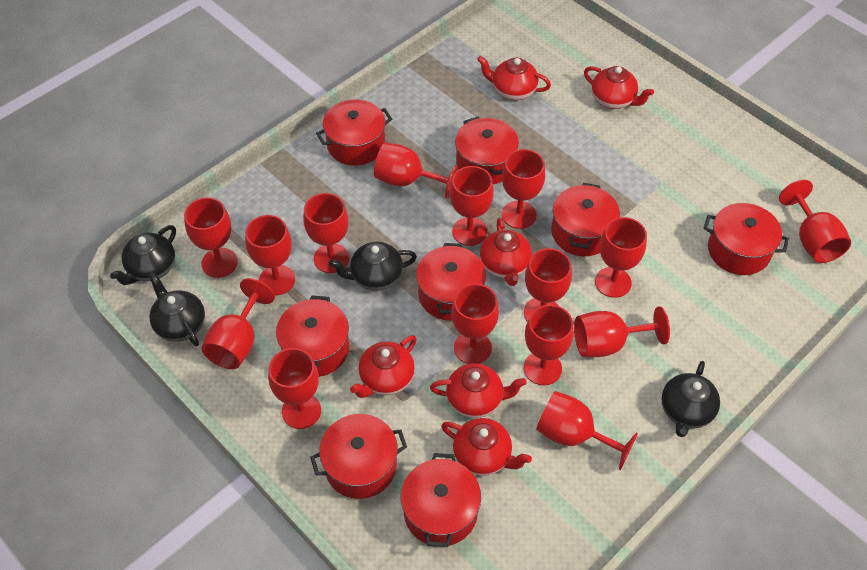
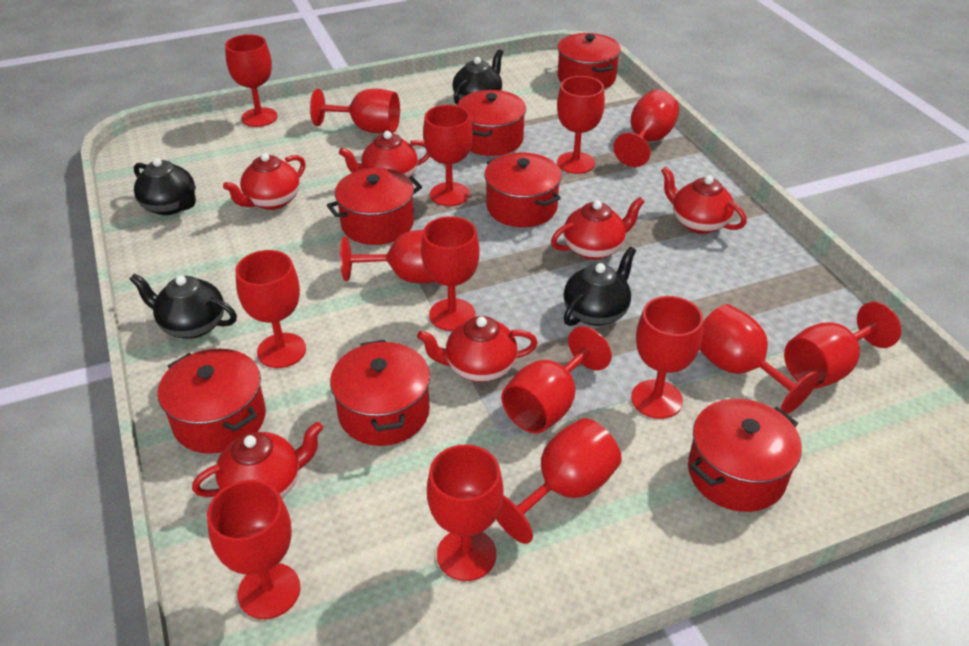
red pot: 8 -> 7

